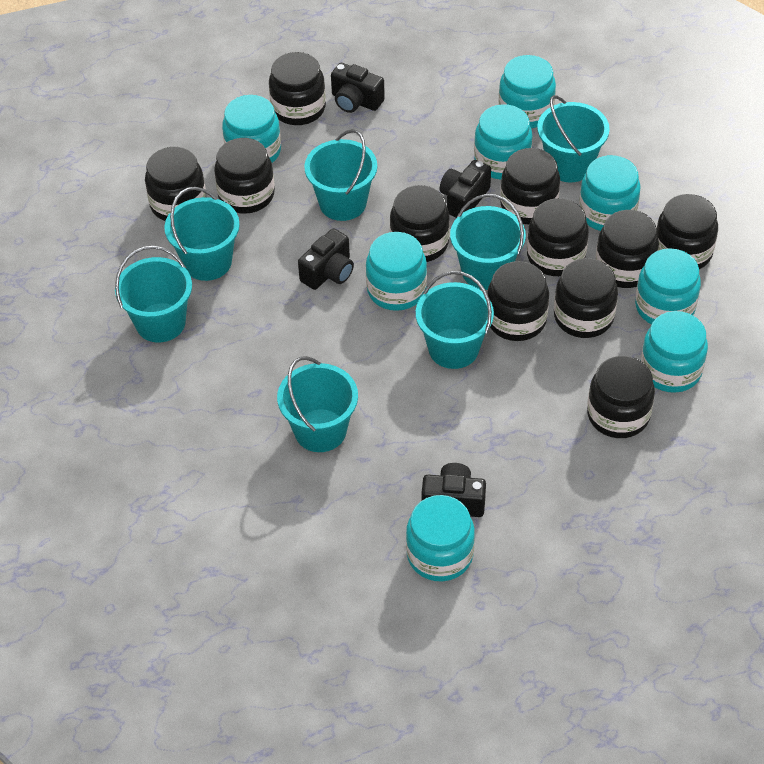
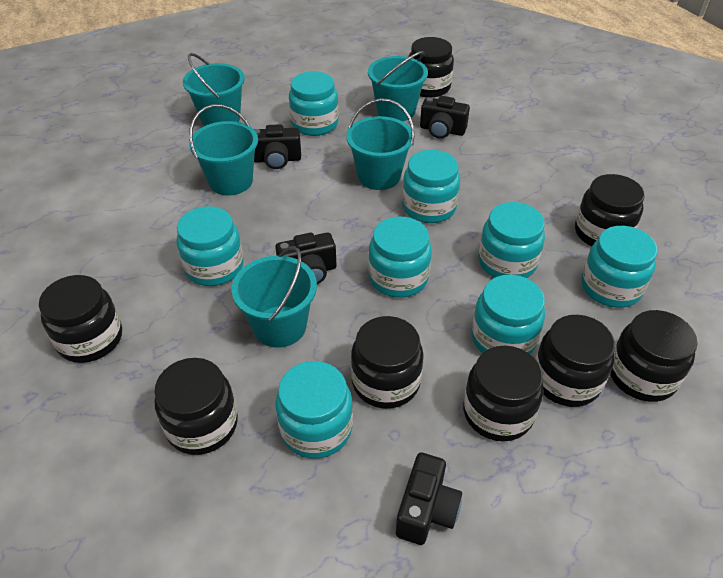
black jar: 11 -> 8
turquoise bucket: 7 -> 5

